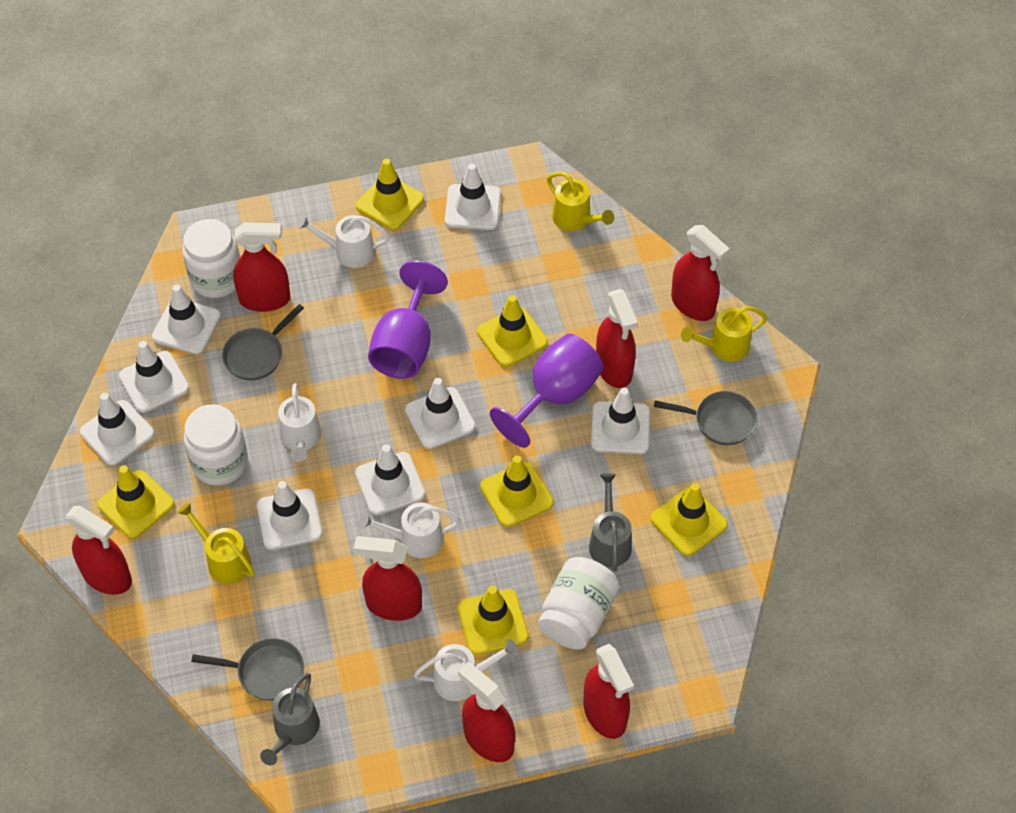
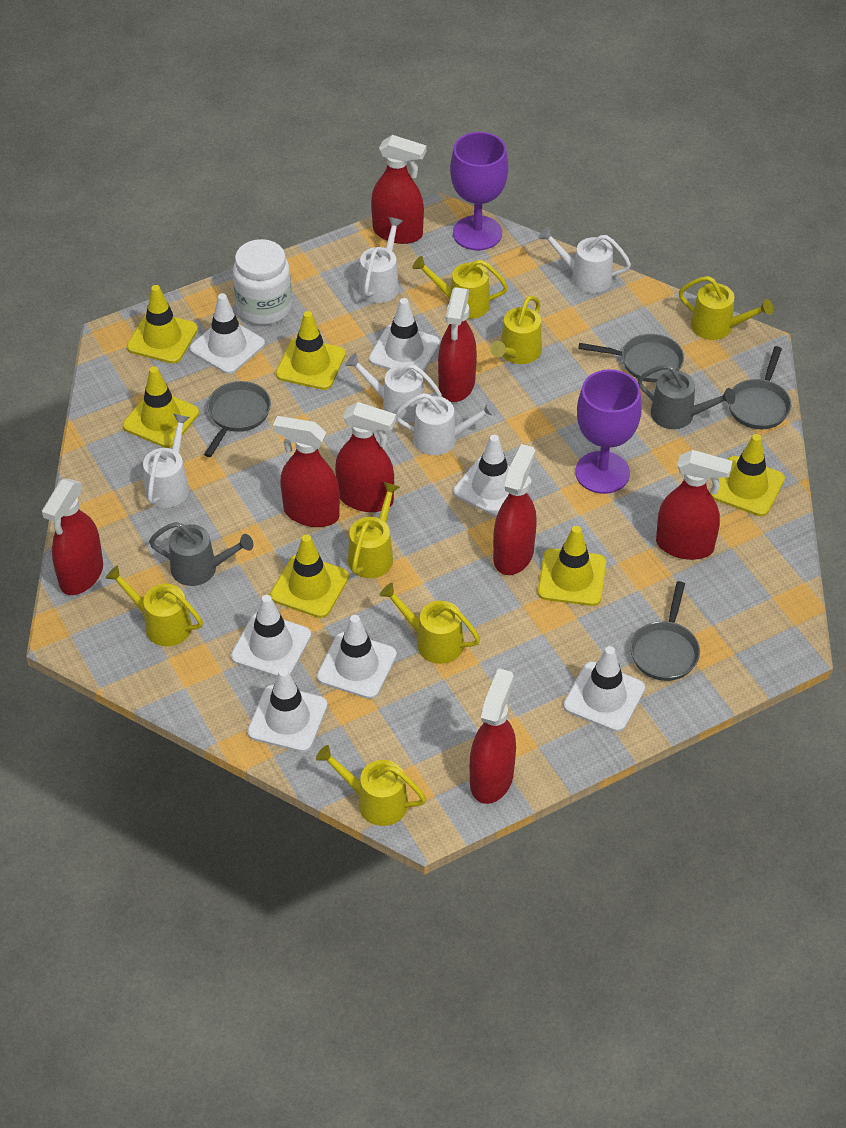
grey pan: 3 -> 4
red spray bottle: 7 -> 8
white jar: 3 -> 1
white traffic cone: 8 -> 7
white watering can: 4 -> 5
yellow watering can: 3 -> 7

